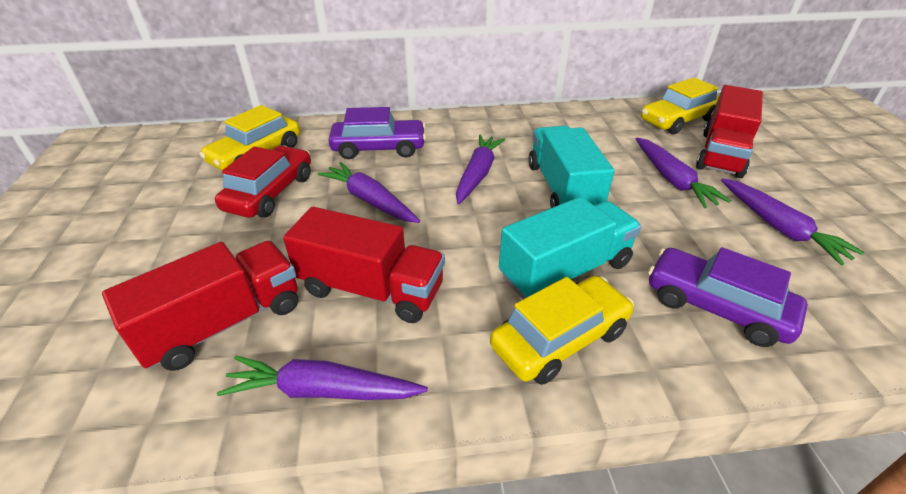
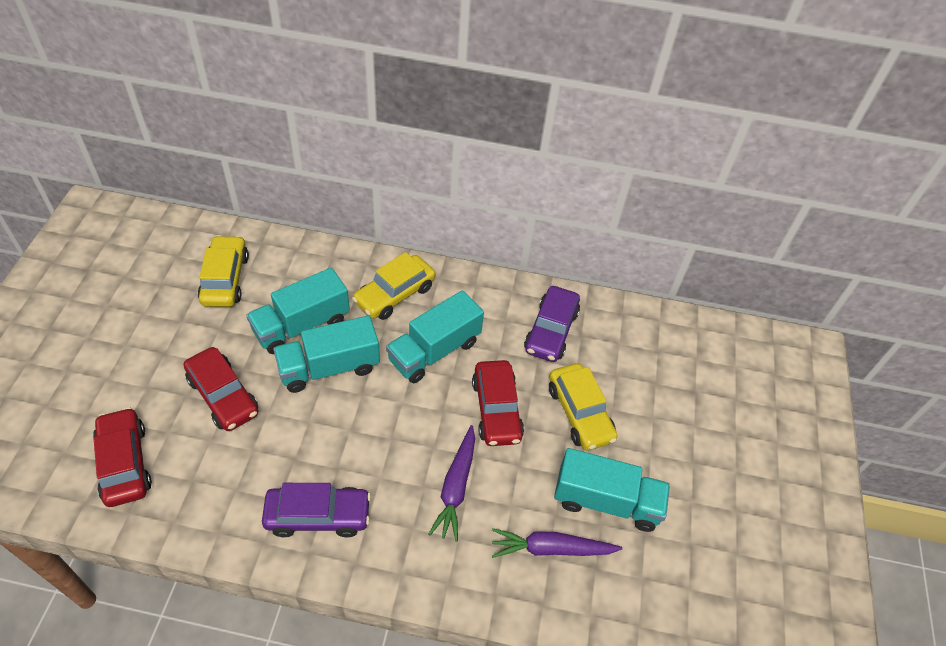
purple carrot: 5 -> 2
red car: 1 -> 3
red truck: 3 -> 0
turquoise truck: 2 -> 4

